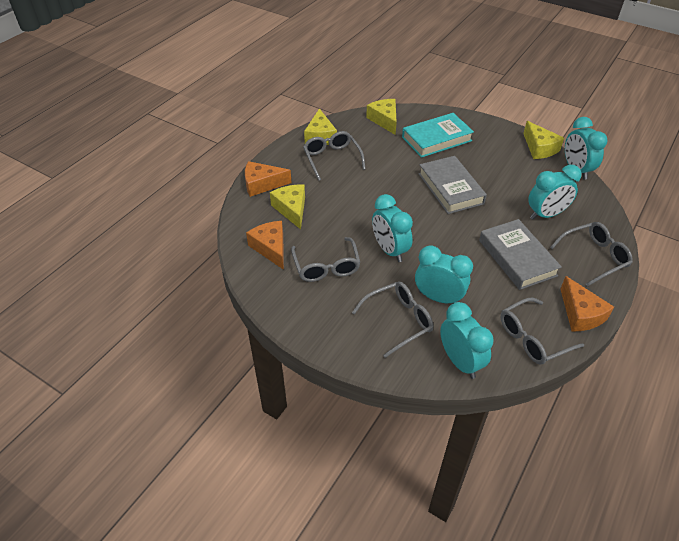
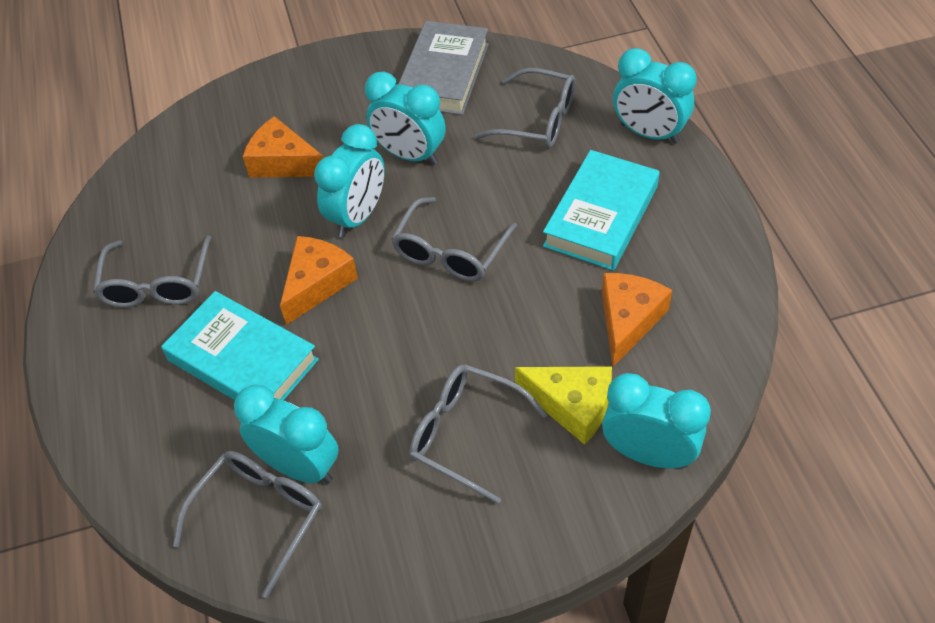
grey book: 2 -> 1
turquoise book: 1 -> 2
yellow cheese: 4 -> 1

